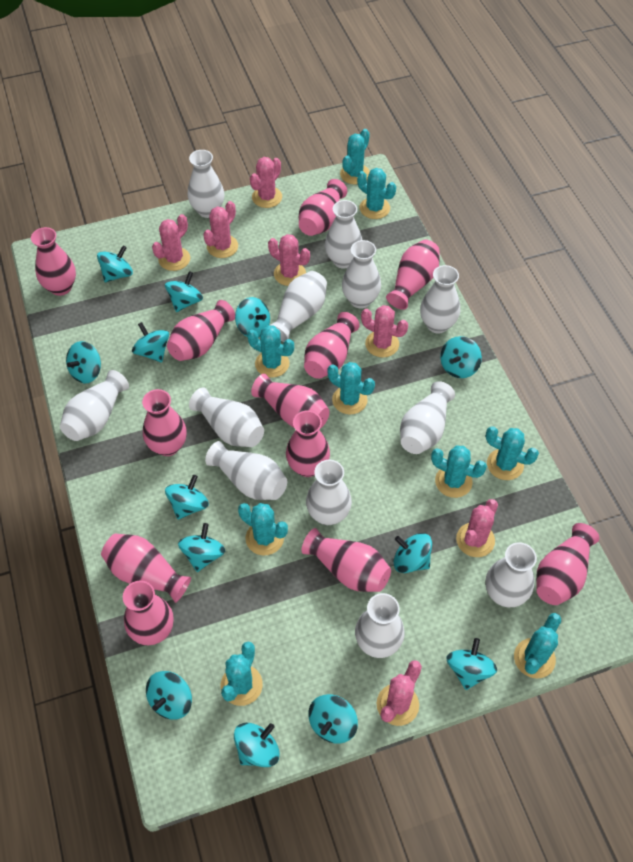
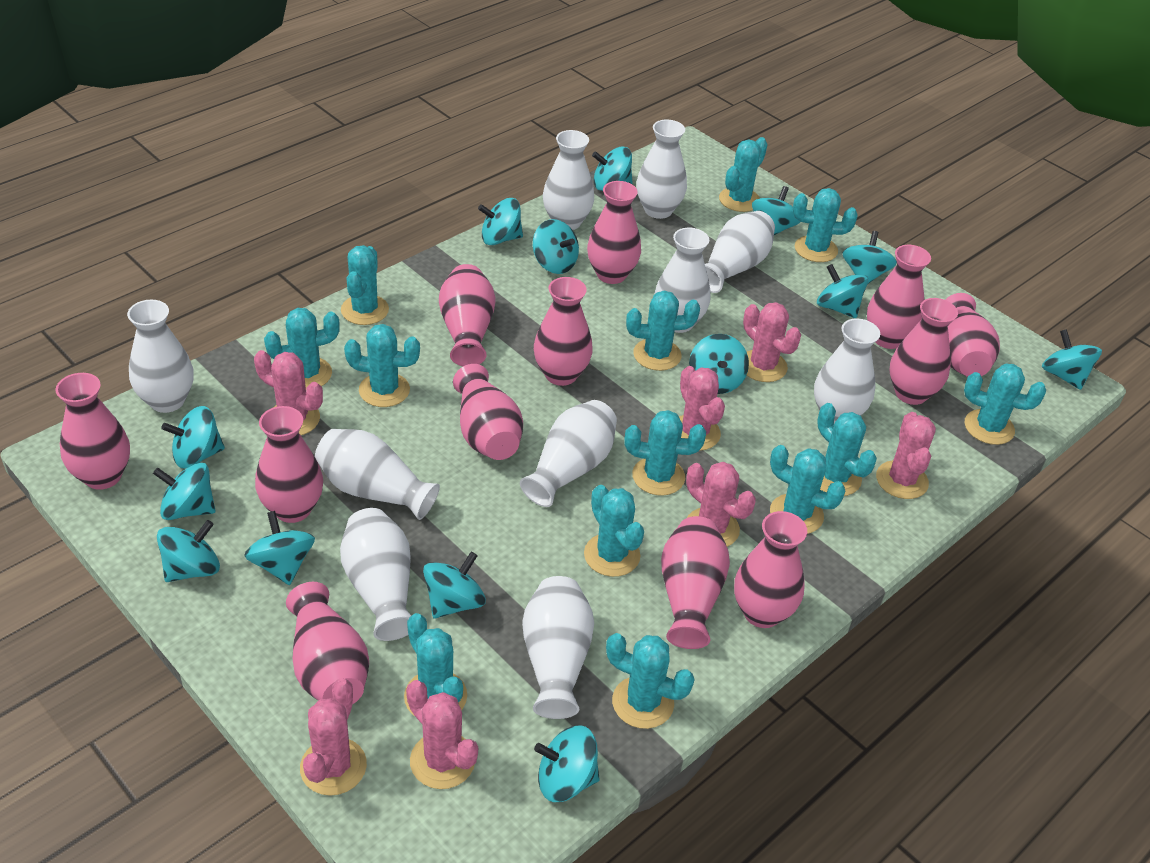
turquoise cactus: 9 -> 13
turquoise spinning top: 13 -> 14
white vase: 12 -> 10

